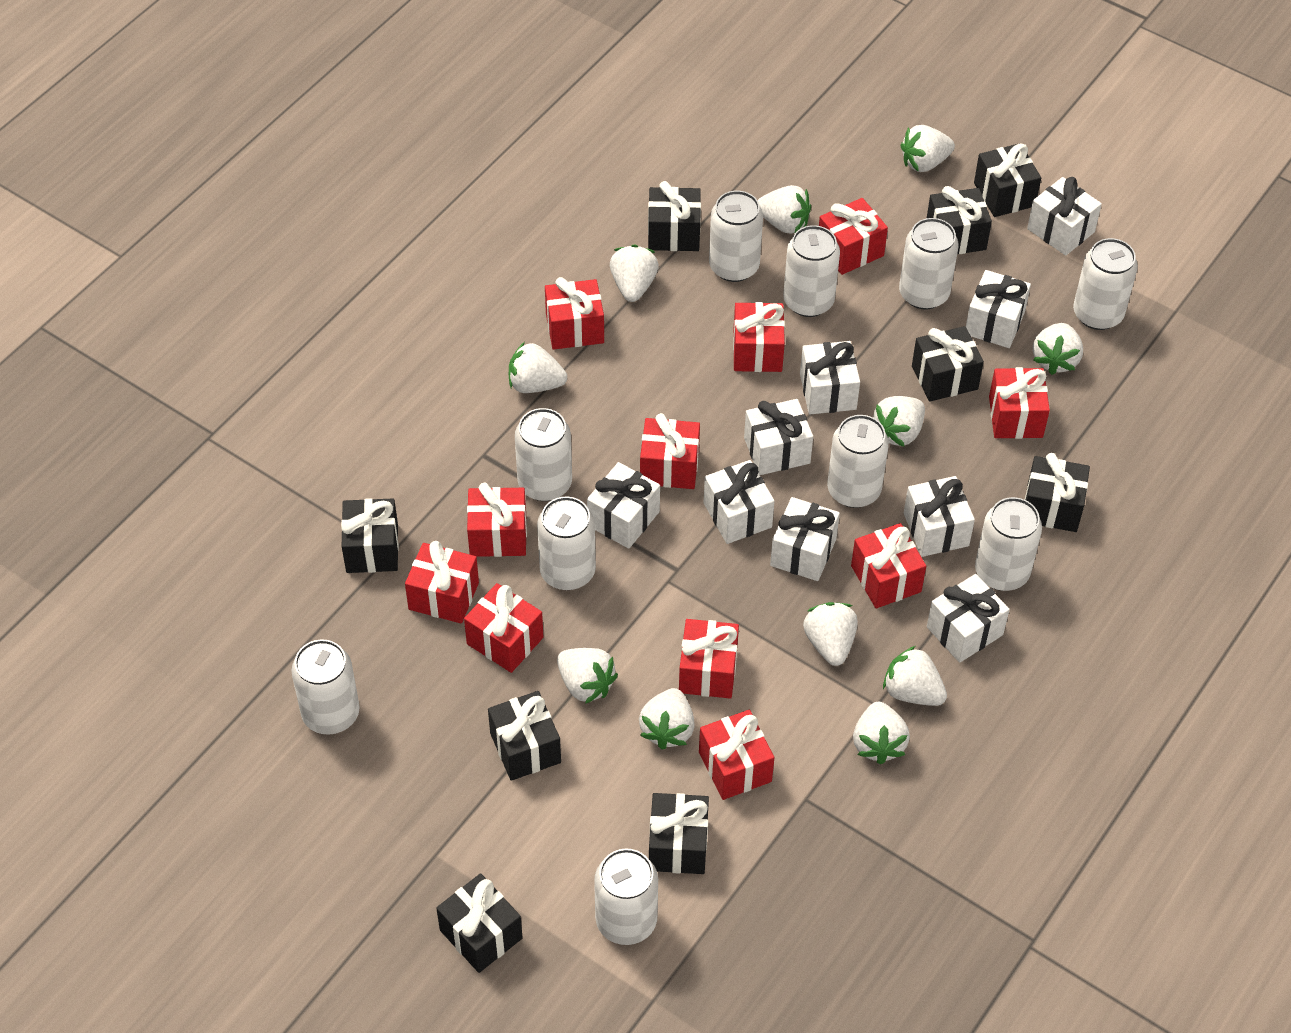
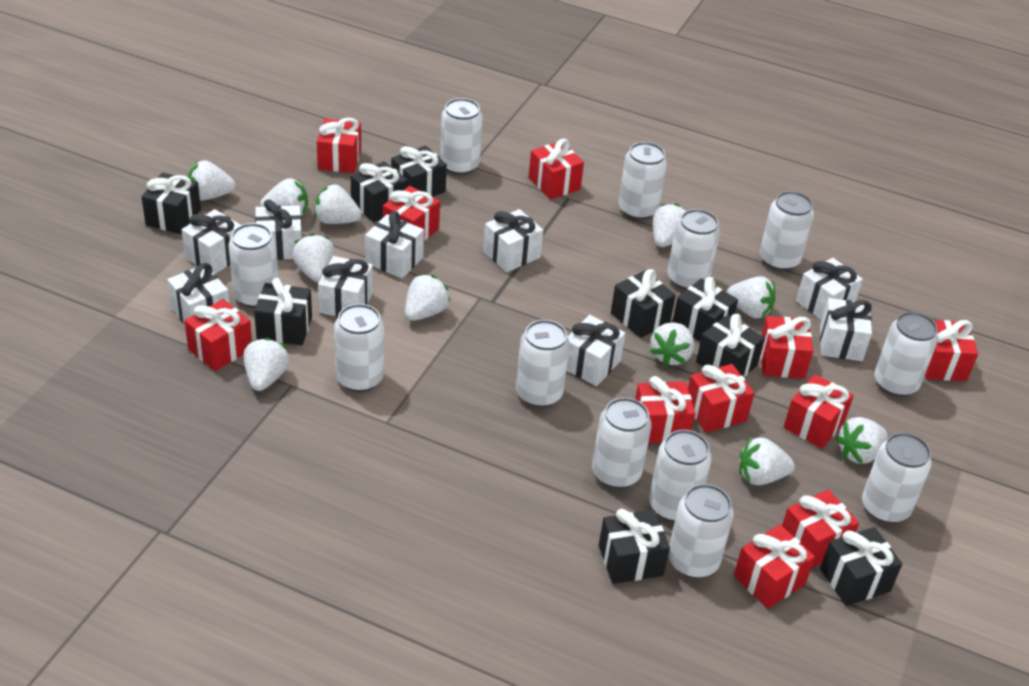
white can: 10 -> 12

